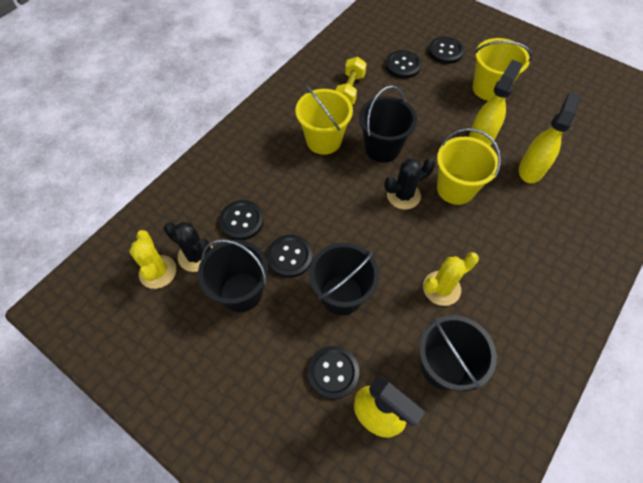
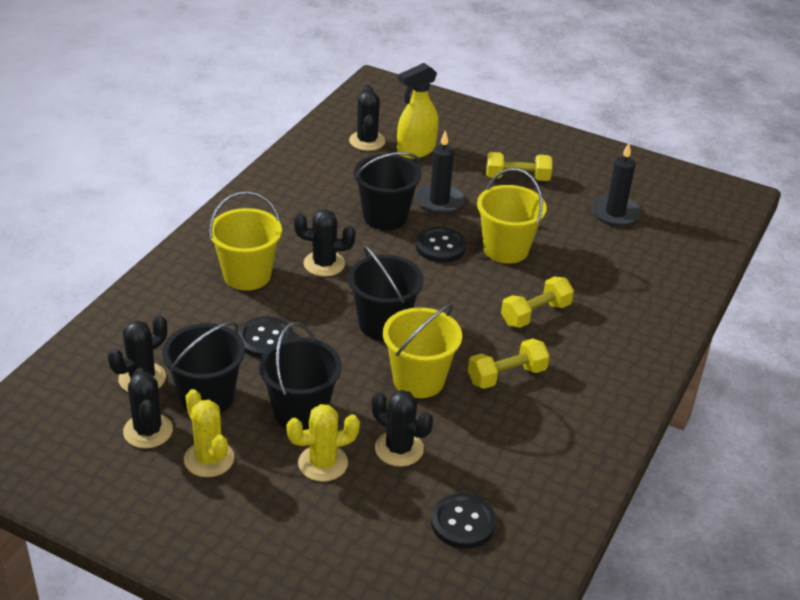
black button: 5 -> 3
black cactus: 2 -> 5
black candle: 0 -> 2
yellow dumbbell: 1 -> 3
yellow spray bottle: 3 -> 1

